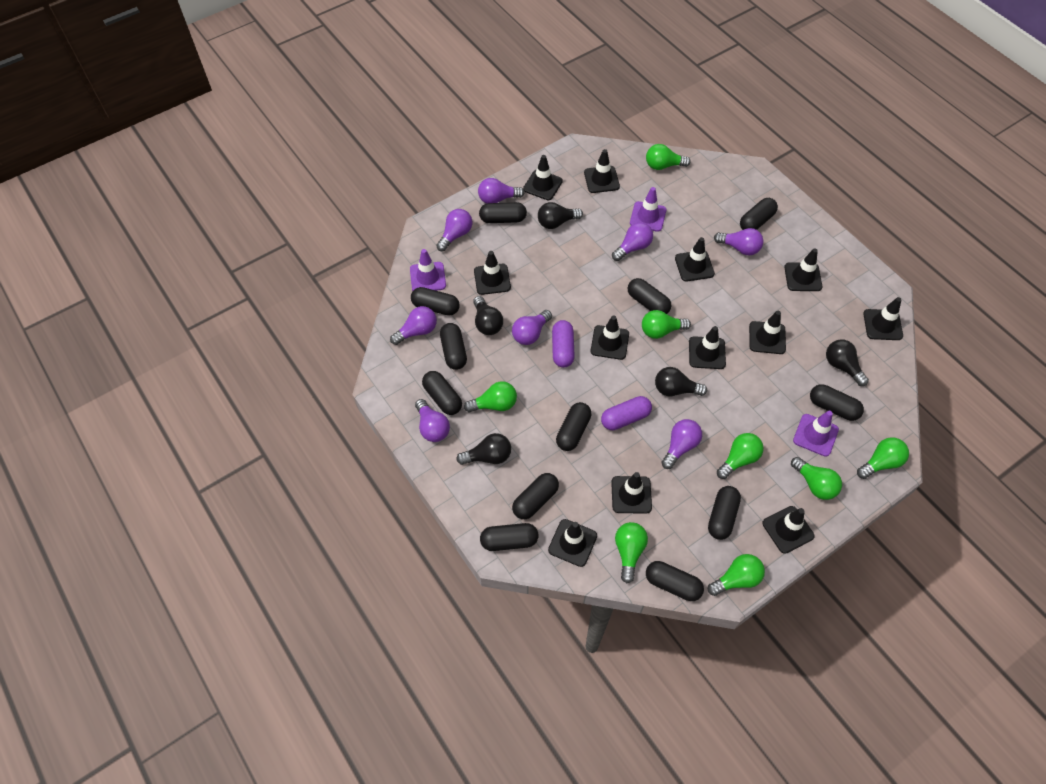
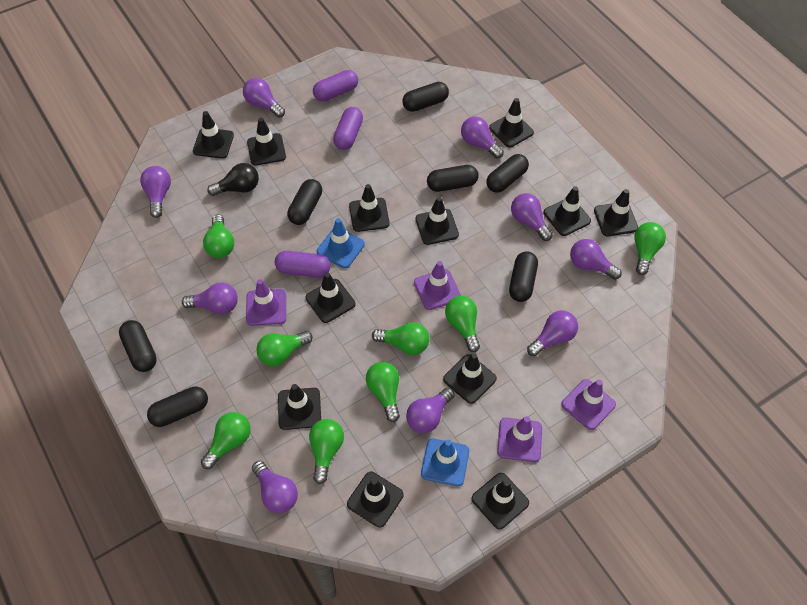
black capsule: 12 -> 7
black light bulb: 5 -> 1
blue traffic cone: 0 -> 2
purple capsule: 2 -> 3
purple light bulb: 8 -> 9
purple traffic cone: 3 -> 4

